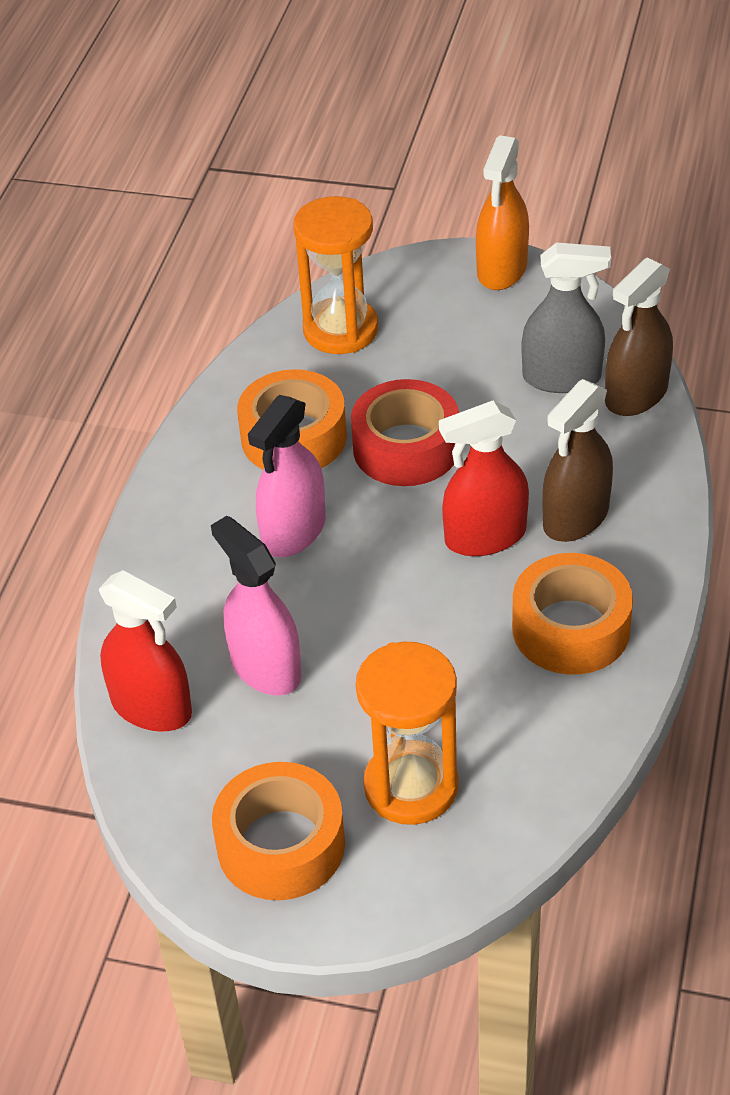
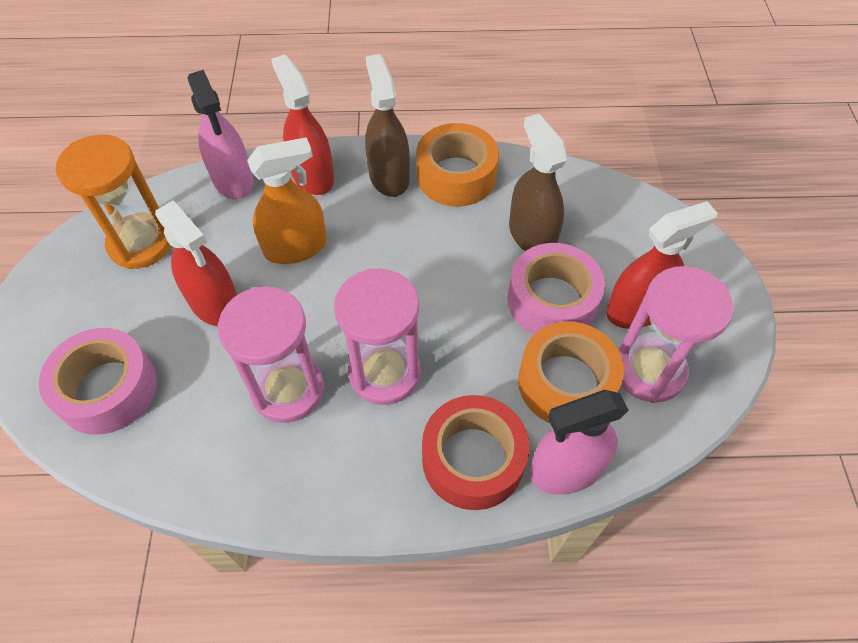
grey spray bottle: 1 -> 0
orange hourglass: 2 -> 1
orange tape: 3 -> 2
pink hourglass: 0 -> 3
pink tape: 0 -> 2
red spray bottle: 2 -> 3

